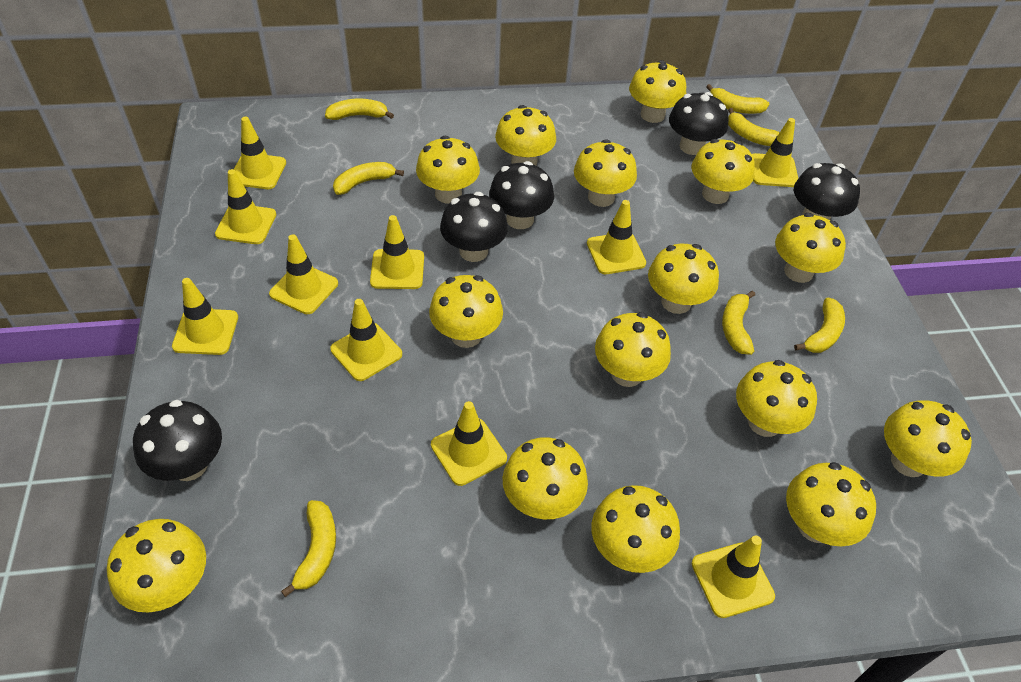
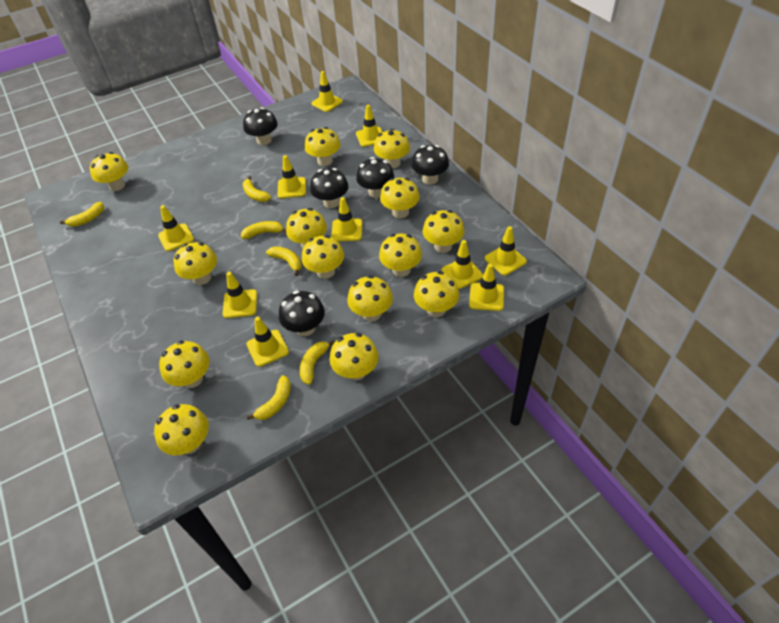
yellow banana: 7 -> 6
yellow mushroom: 15 -> 14

